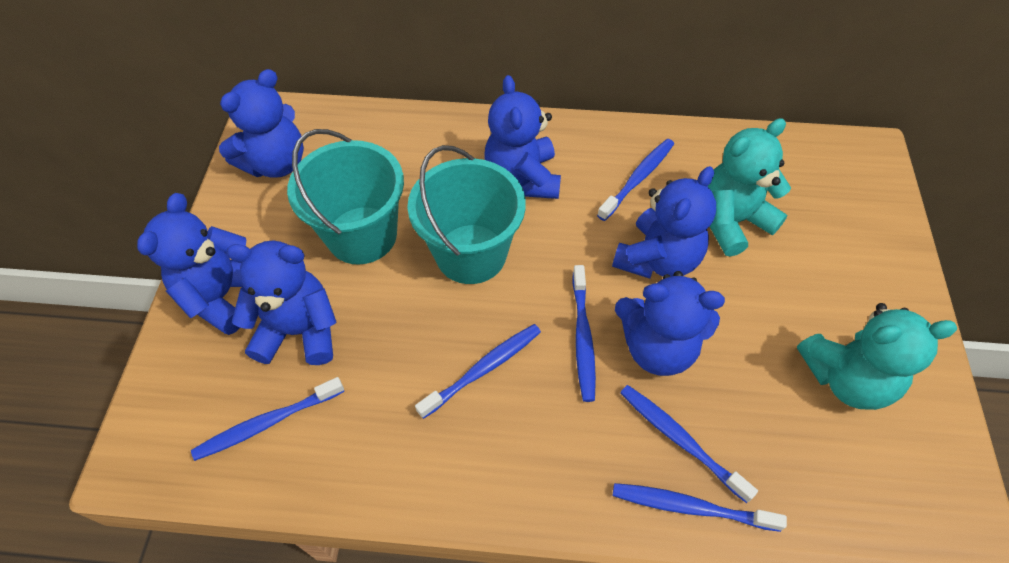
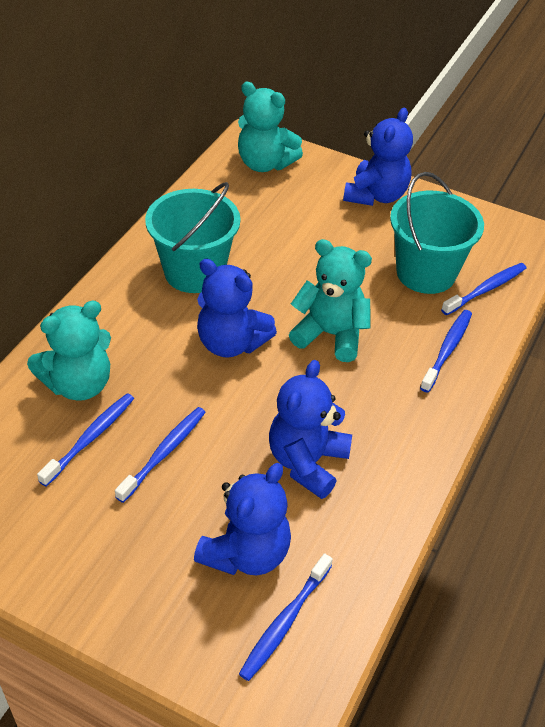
blue teddy bear: 6 -> 4
blue toothbrush: 6 -> 5
turquoise teddy bear: 2 -> 3

